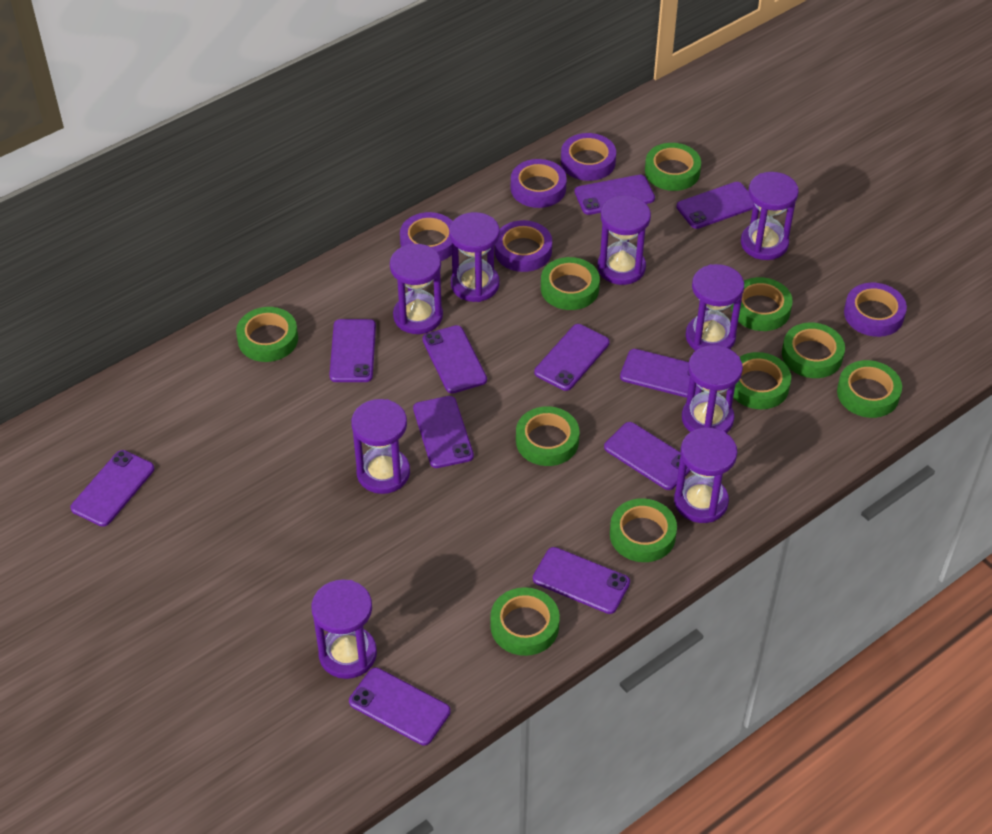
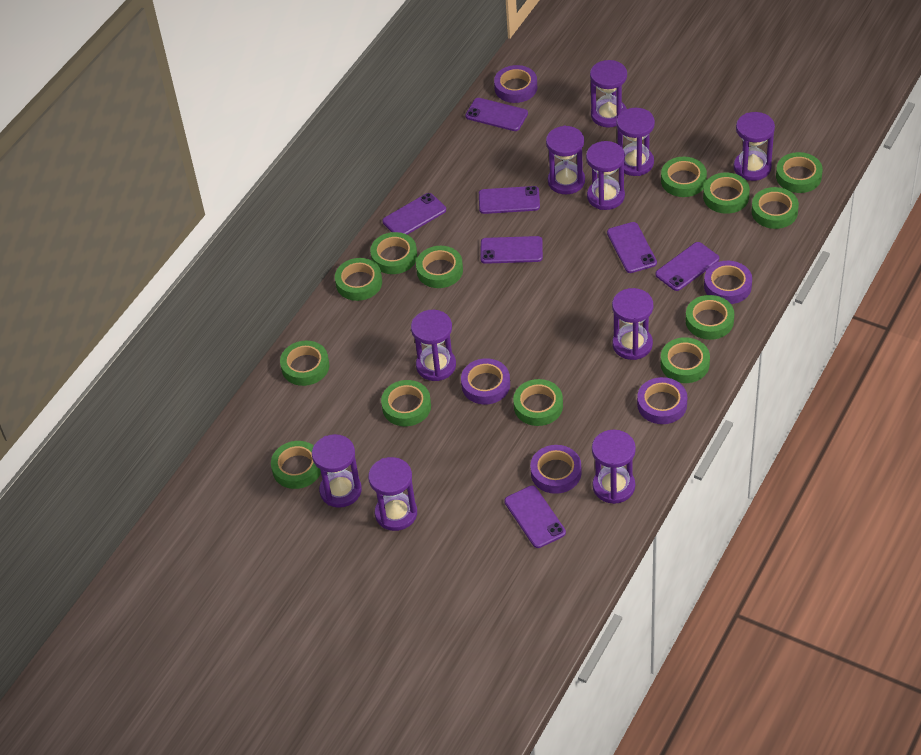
green tape: 10 -> 13
purple hourglass: 9 -> 10
purple phone: 11 -> 7

